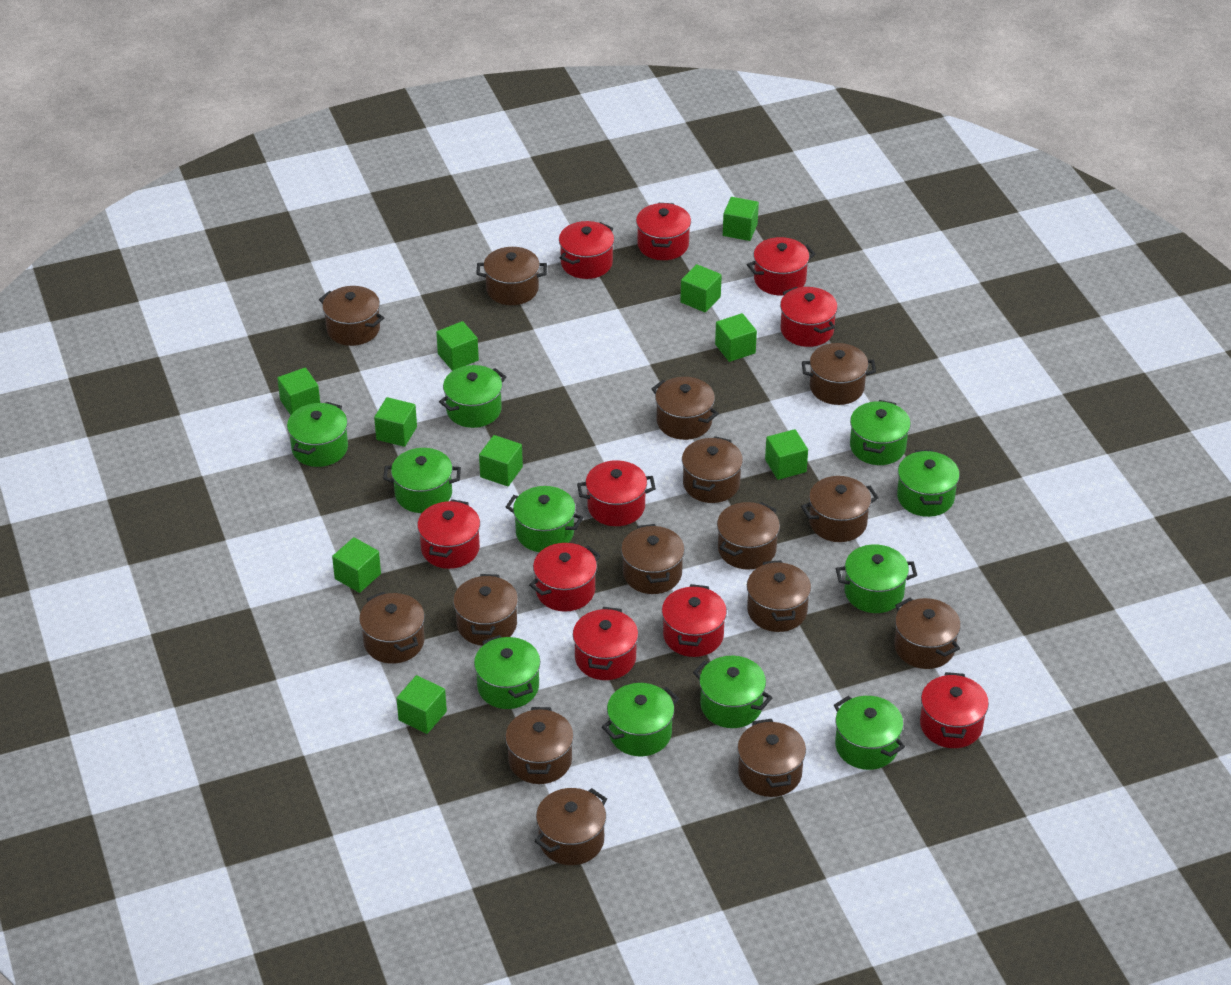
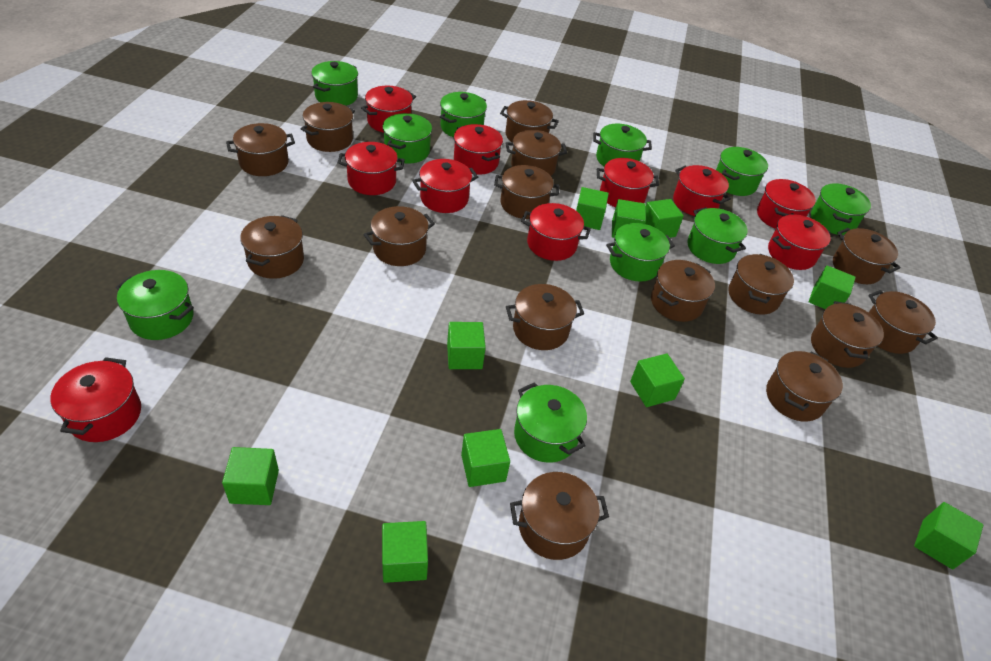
green pot: 11 -> 10

